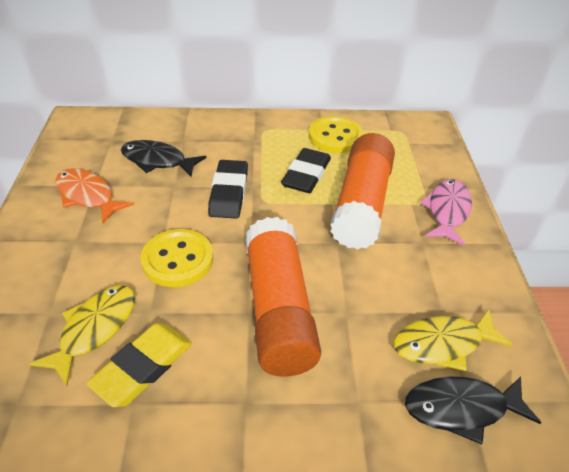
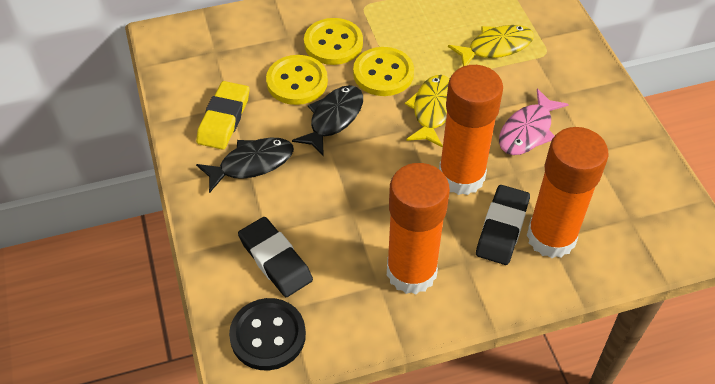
black button: 0 -> 1
orange fish: 1 -> 0
orange glue stick: 2 -> 3
yellow button: 2 -> 3

